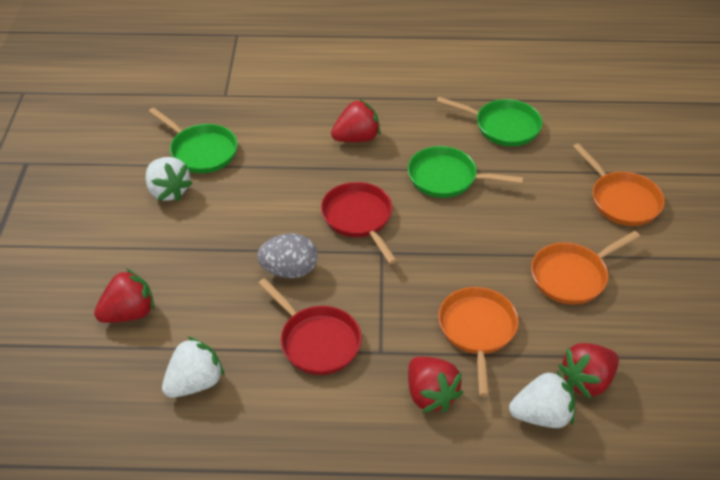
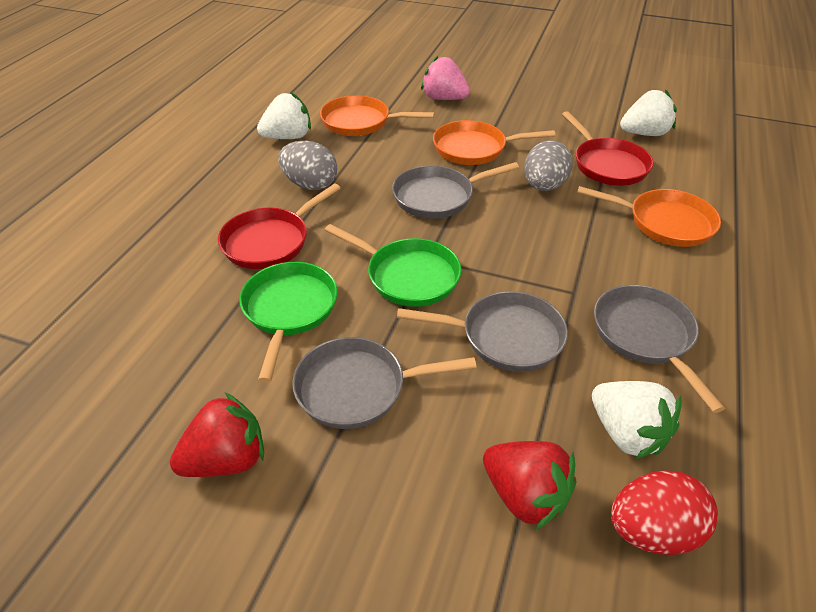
green pan: 3 -> 2
grey egg: 1 -> 2
grey pan: 0 -> 4
pink strawberry: 0 -> 1
red egg: 0 -> 1
red strawberry: 4 -> 2

